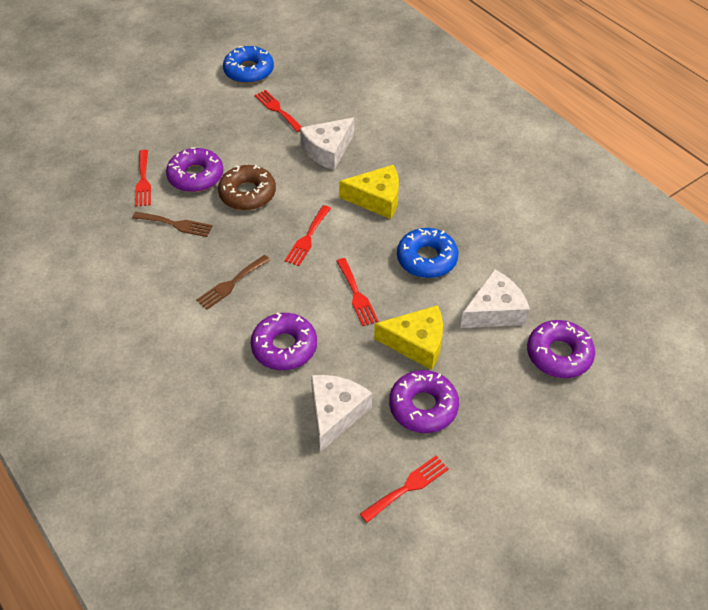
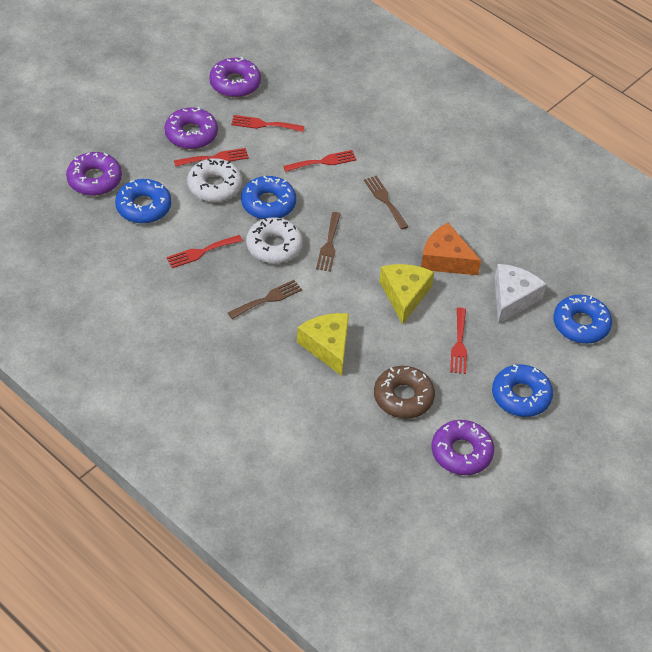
blue donut: 2 -> 4
brown fork: 2 -> 3
orange cheese: 0 -> 1
white cheese: 3 -> 1
white donut: 0 -> 2

